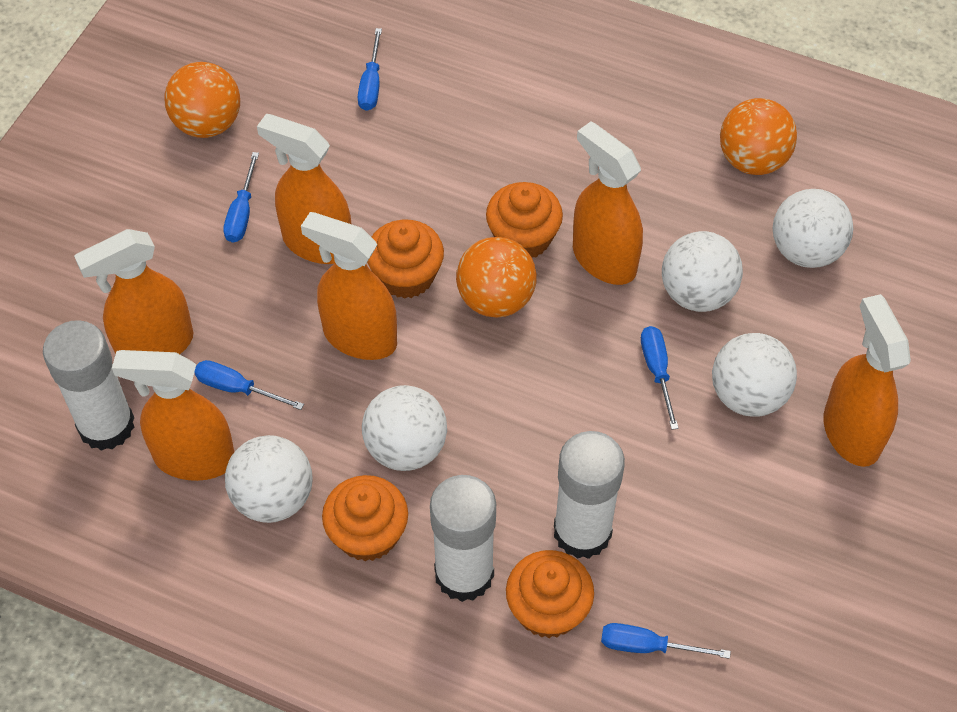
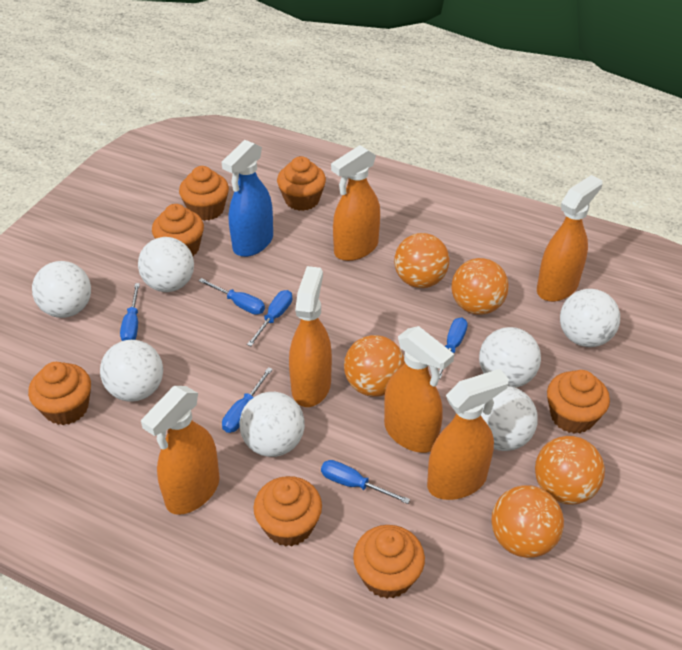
blue screwdriver: 5 -> 6
blue spray bottle: 0 -> 1
orange ball: 3 -> 5
orange cupcake: 4 -> 7
white ball: 5 -> 7
white glue stick: 3 -> 0

